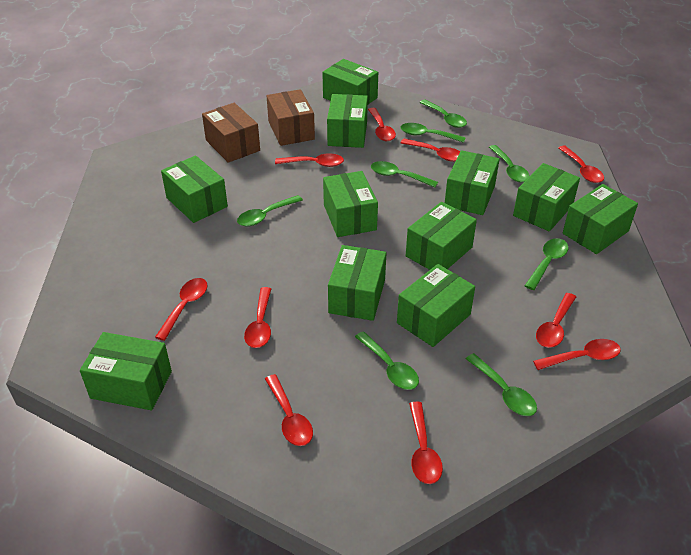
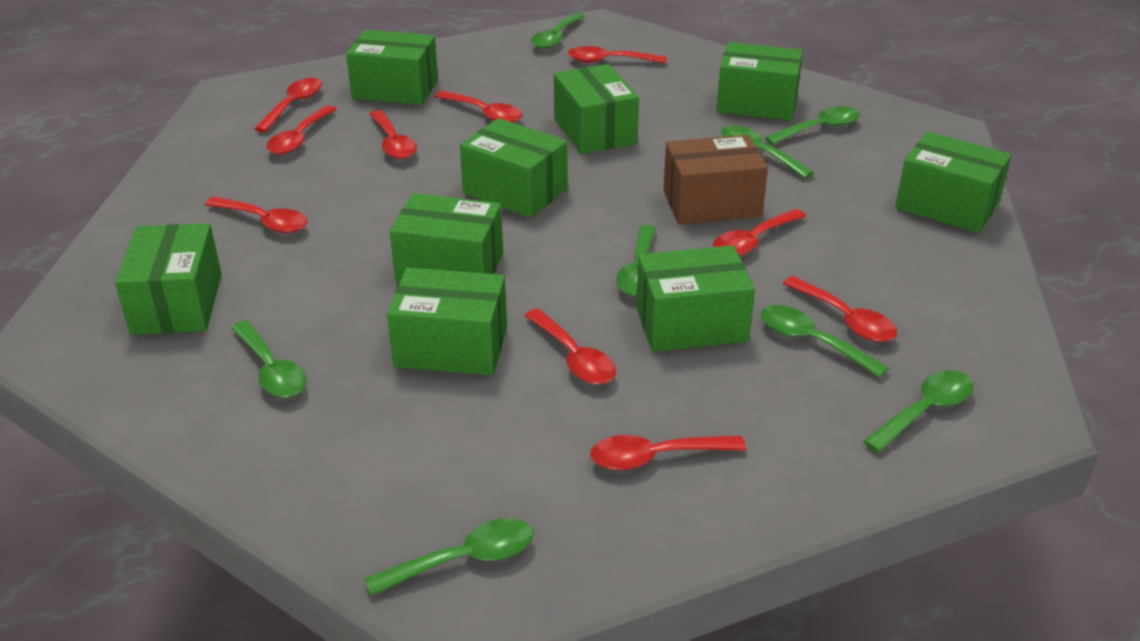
brown box: 2 -> 1
green box: 11 -> 9

